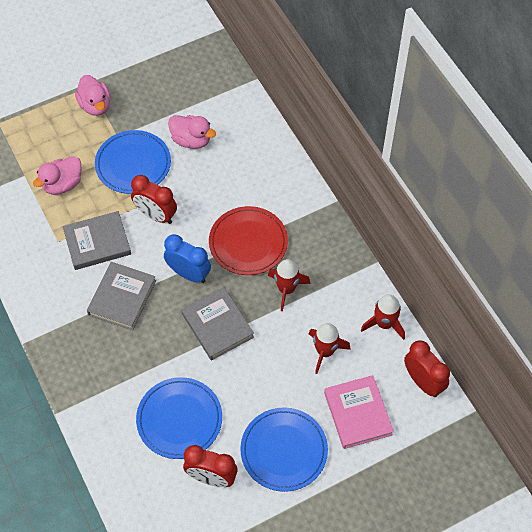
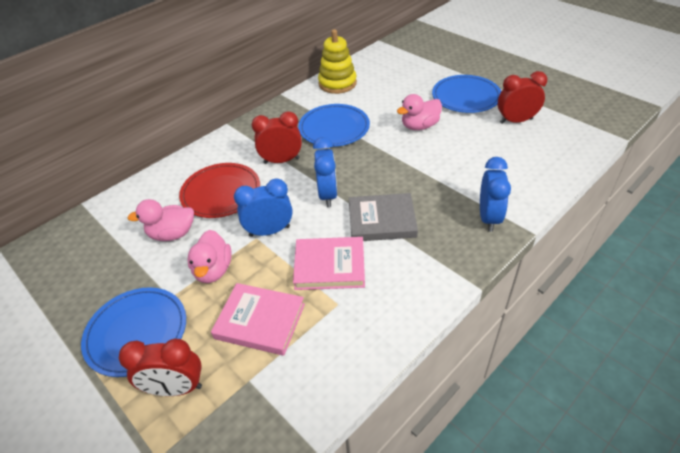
blue clock: 1 -> 3
grey book: 3 -> 1
pink book: 1 -> 2
red rocket: 3 -> 0
yellow stacking toy: 0 -> 1

